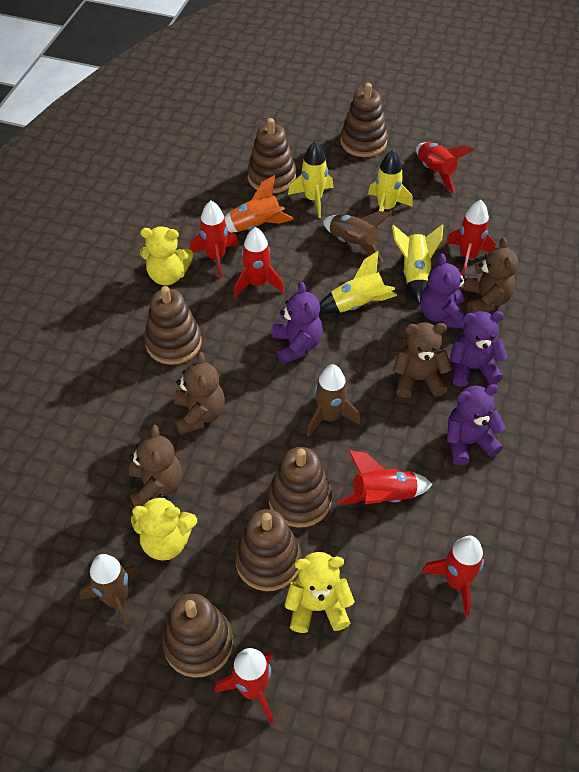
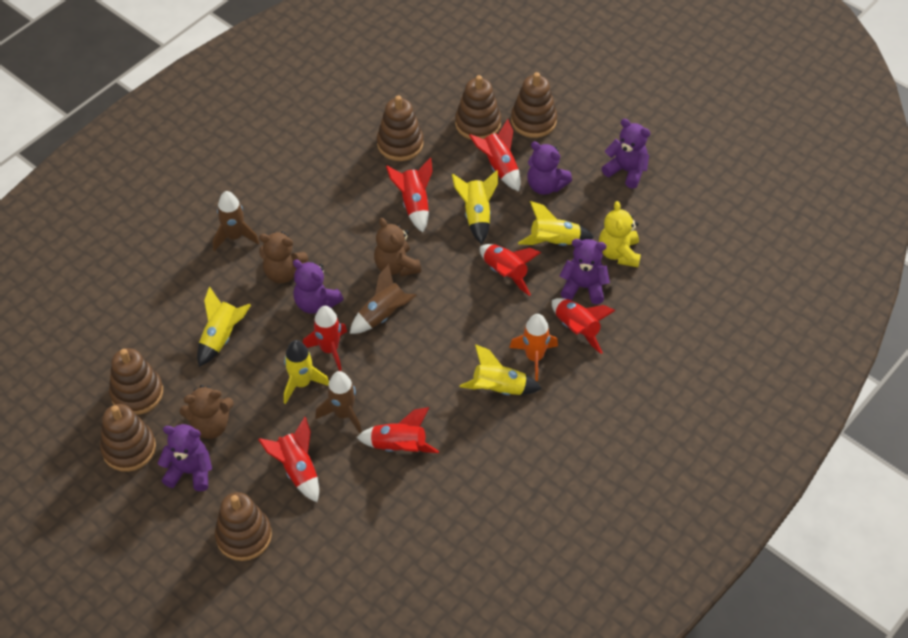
brown teddy bear: 4 -> 3
purple teddy bear: 4 -> 5
yellow rocket: 4 -> 5
yellow teddy bear: 3 -> 1

